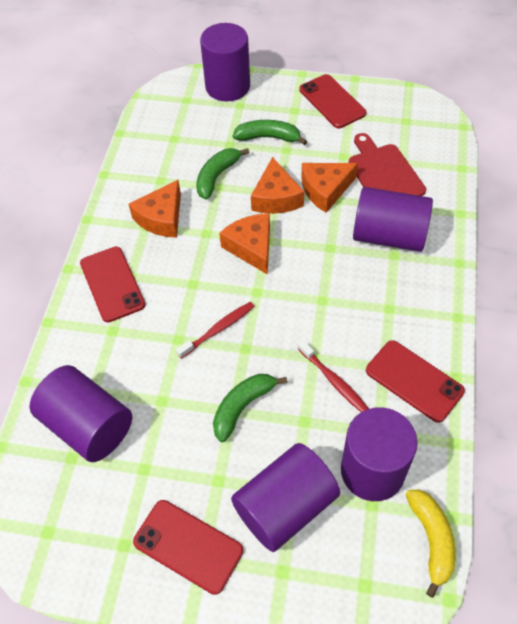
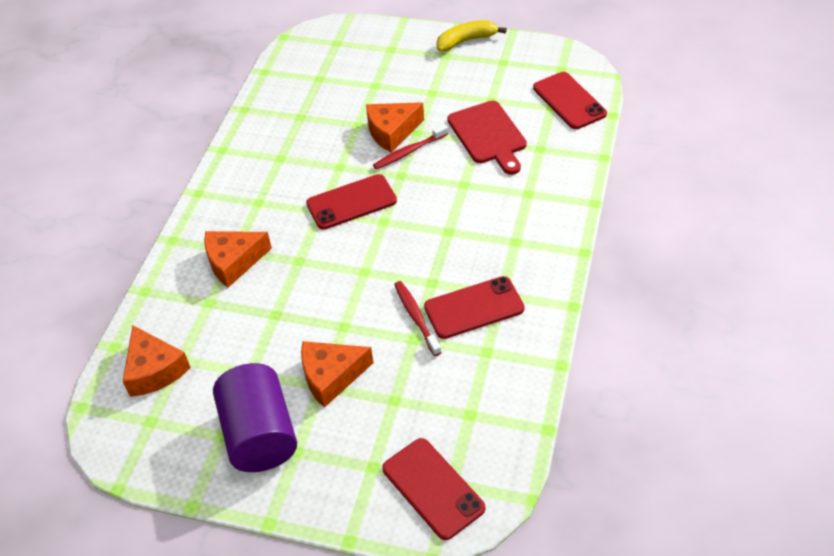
green banana: 3 -> 0
purple cylinder: 5 -> 1

